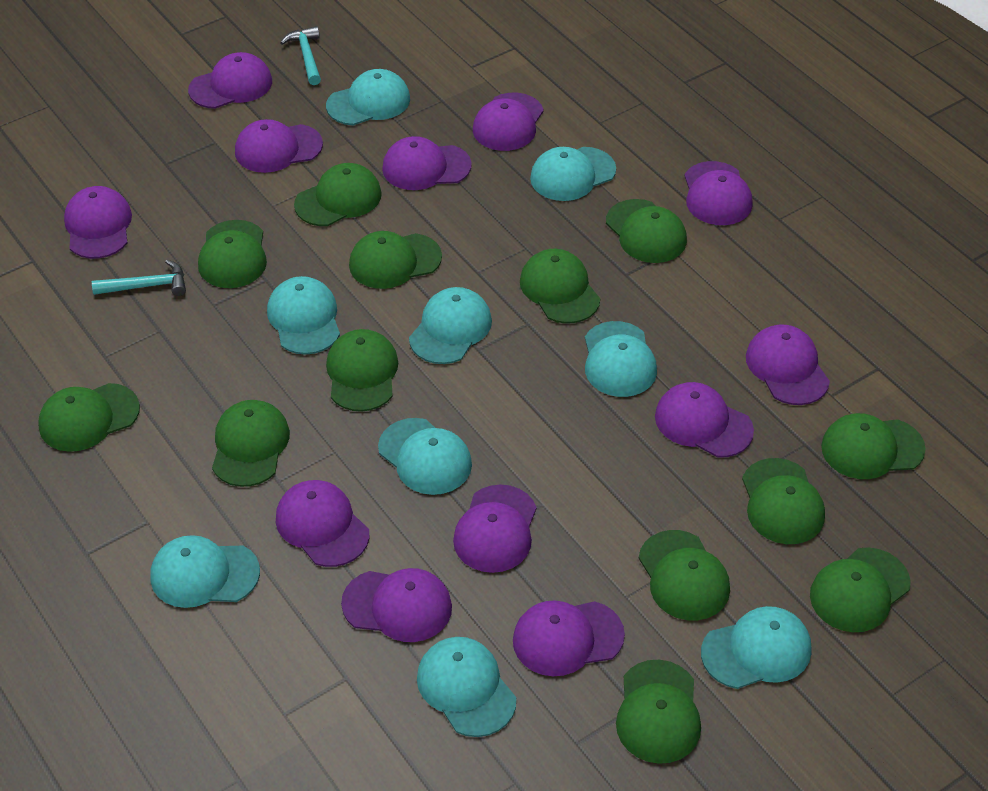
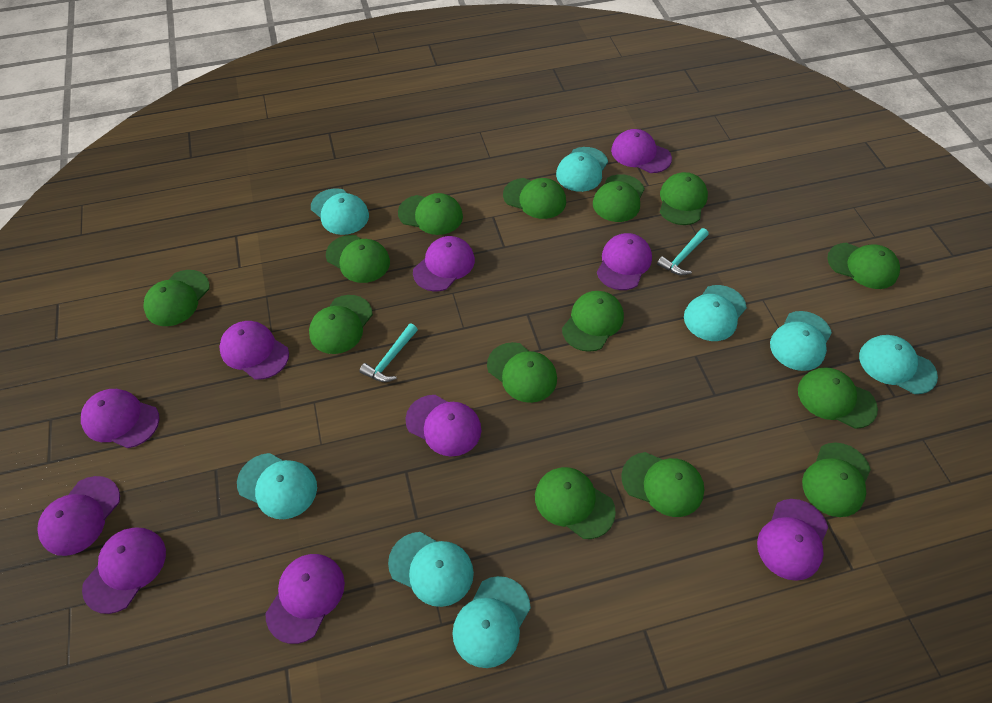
green cap: 13 -> 14
purple cap: 12 -> 10
turquoise cap: 9 -> 8

